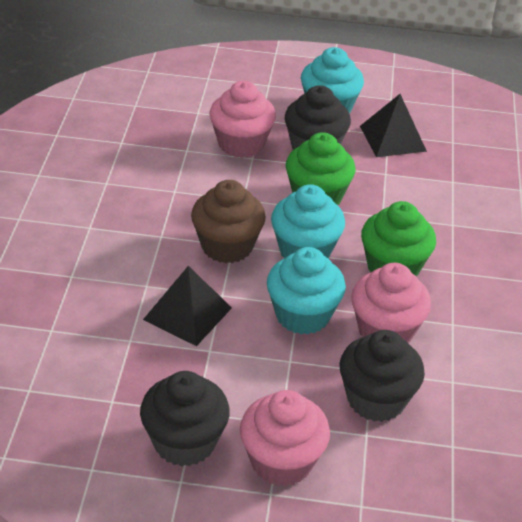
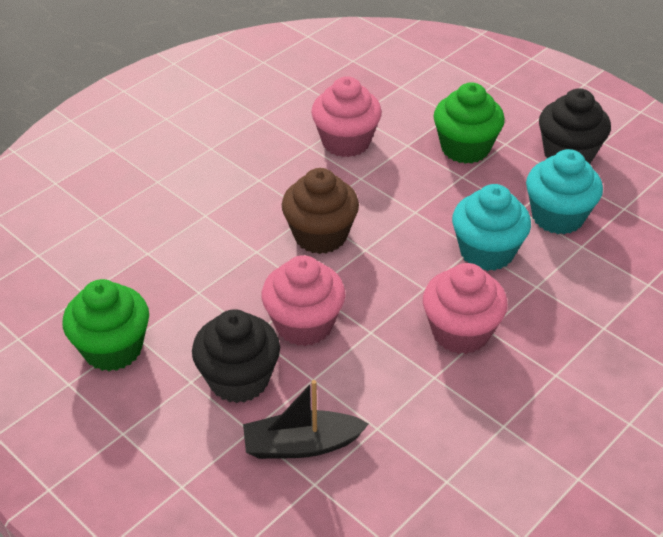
black boat: 0 -> 1
black cupcake: 3 -> 2
black pyramid: 2 -> 0
turquoise cupcake: 3 -> 2

